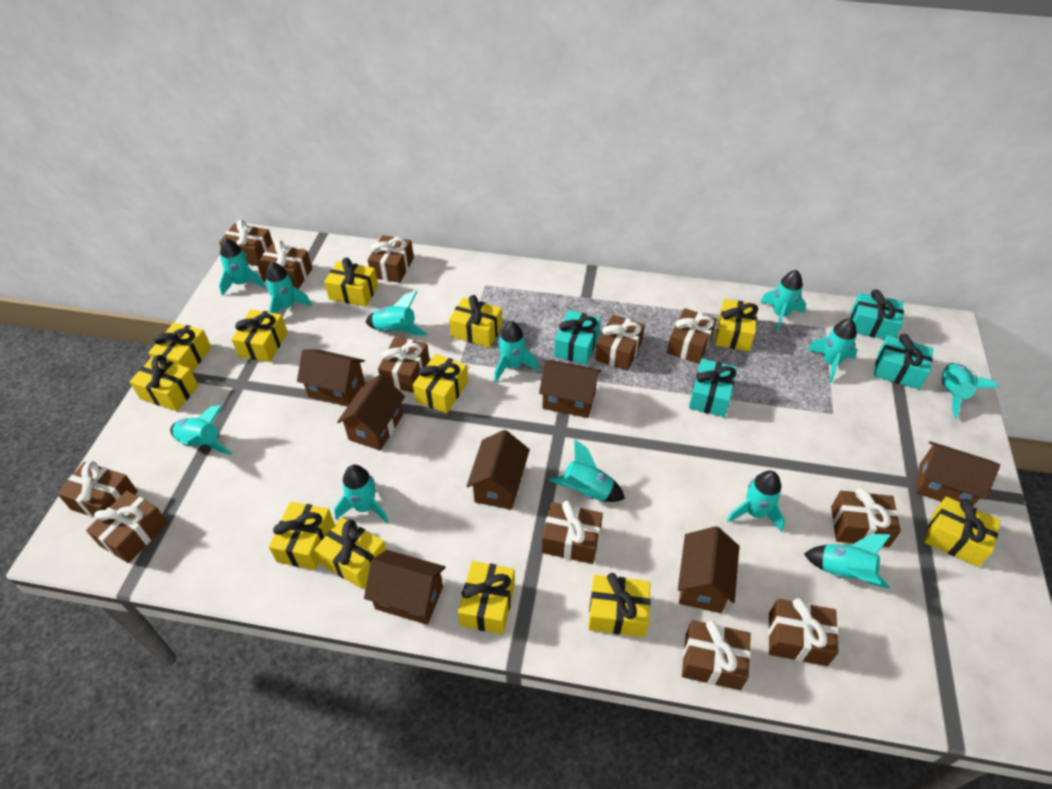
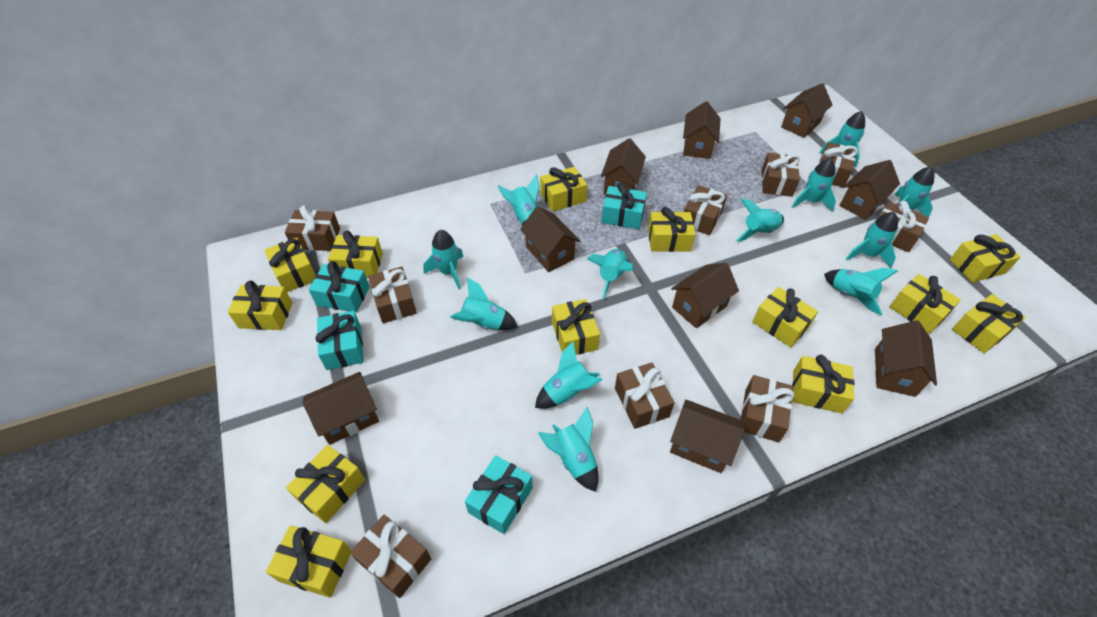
brown gift: 12 -> 9
brown house: 7 -> 9
yellow gift: 12 -> 13

